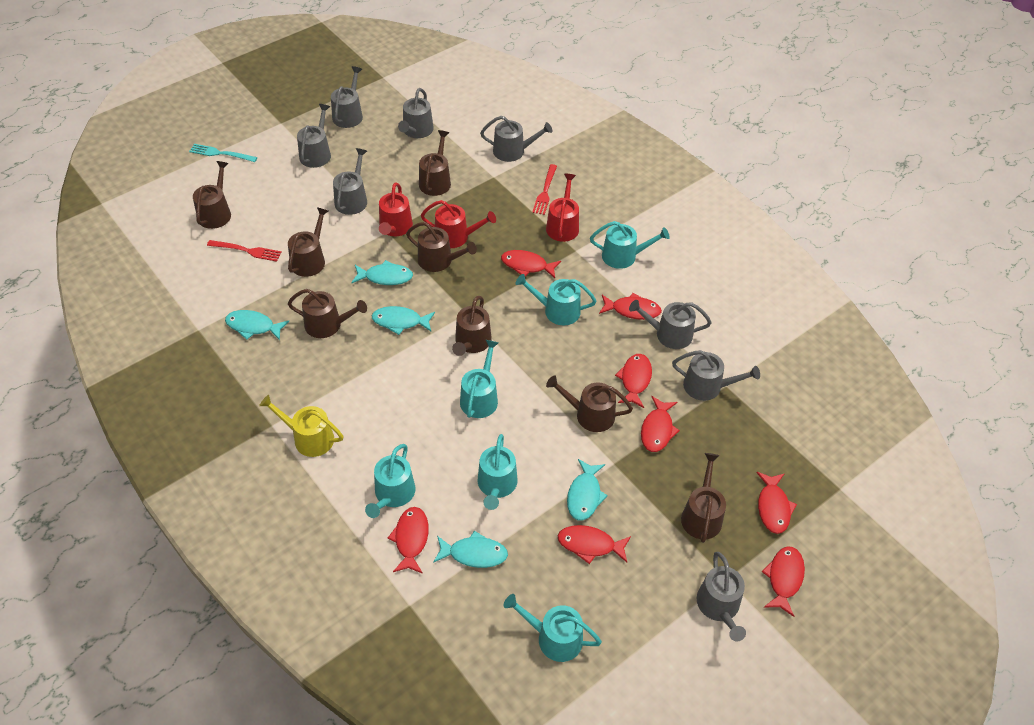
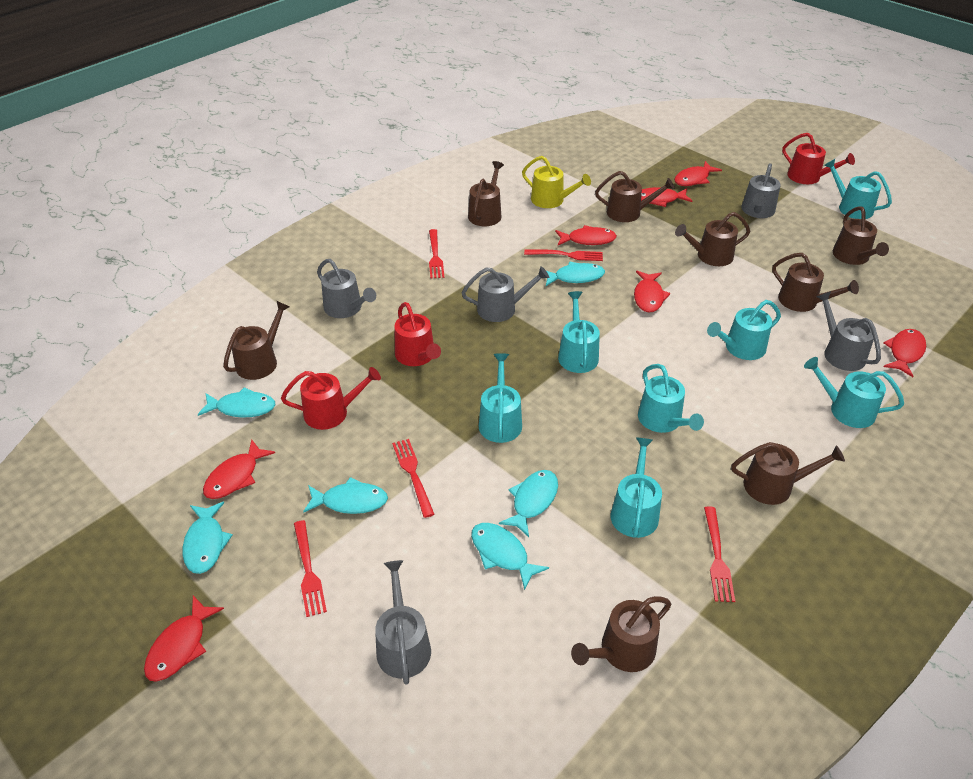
grey watering can: 8 -> 5
red fish: 8 -> 7
red fork: 2 -> 5
turquoise fish: 5 -> 6
turquoise fork: 1 -> 0
turquoise watering can: 6 -> 7

